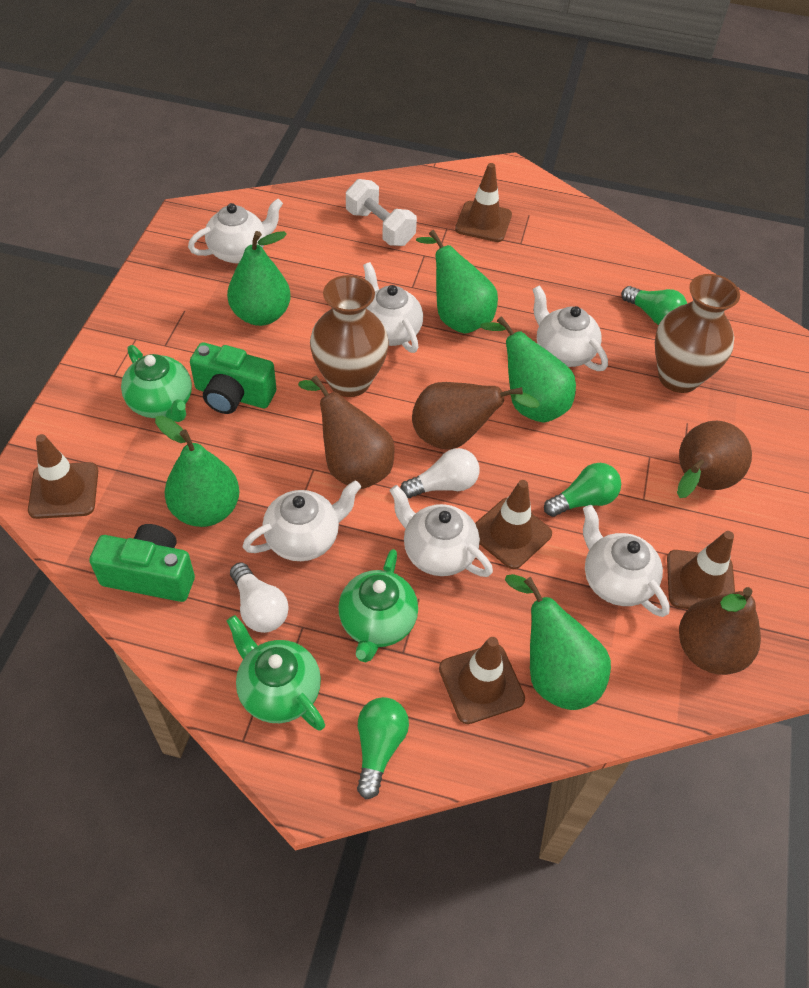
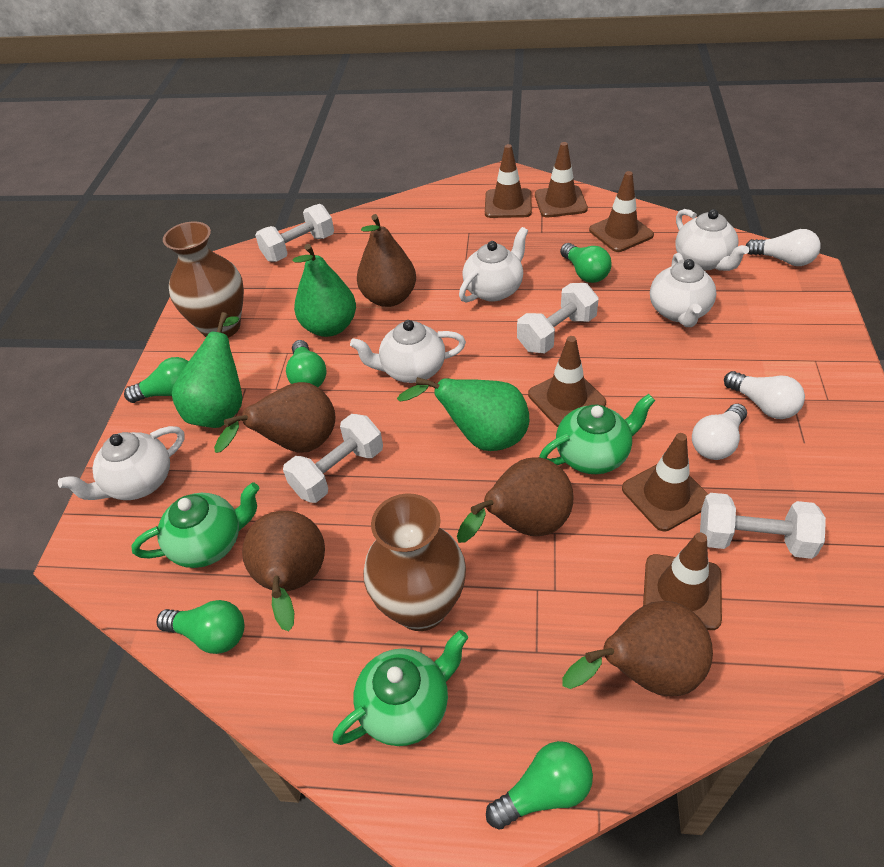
brown pear: 4 -> 5
brown traffic cone: 5 -> 6
green camera: 2 -> 0
green light bulb: 3 -> 5
green pear: 5 -> 3
white dumbbell: 1 -> 4
white light bulb: 2 -> 3
white teapot: 6 -> 5

